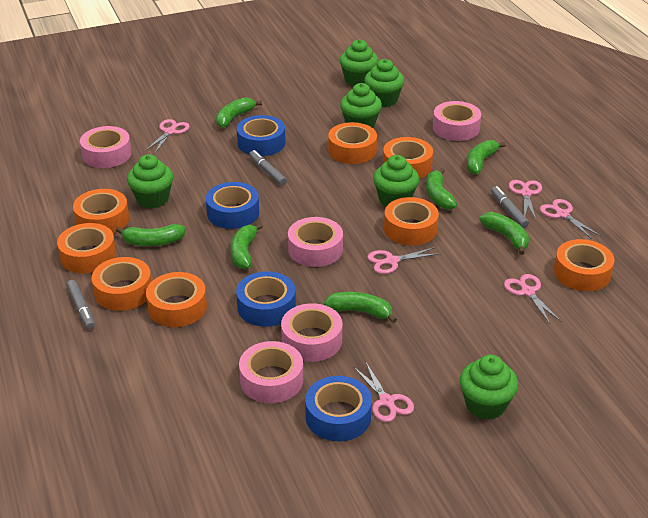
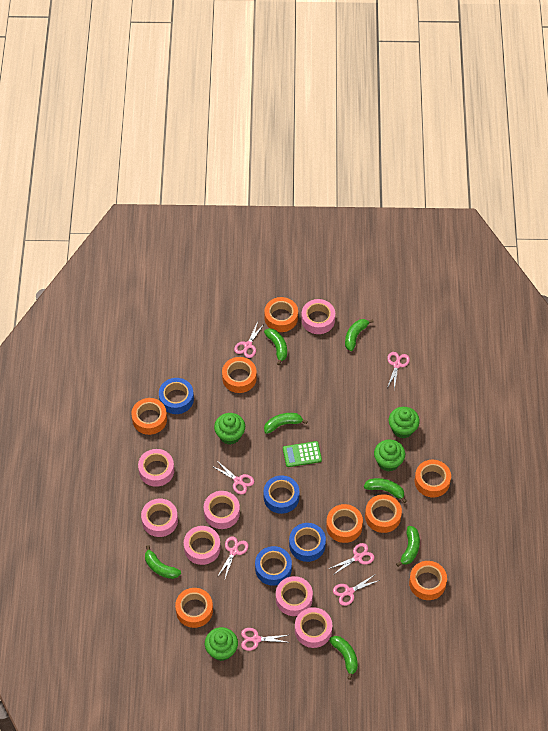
green calculator: 0 -> 1
green cupcake: 6 -> 4
grey marker: 3 -> 0
pink scissors: 6 -> 7
pink tape: 5 -> 7

